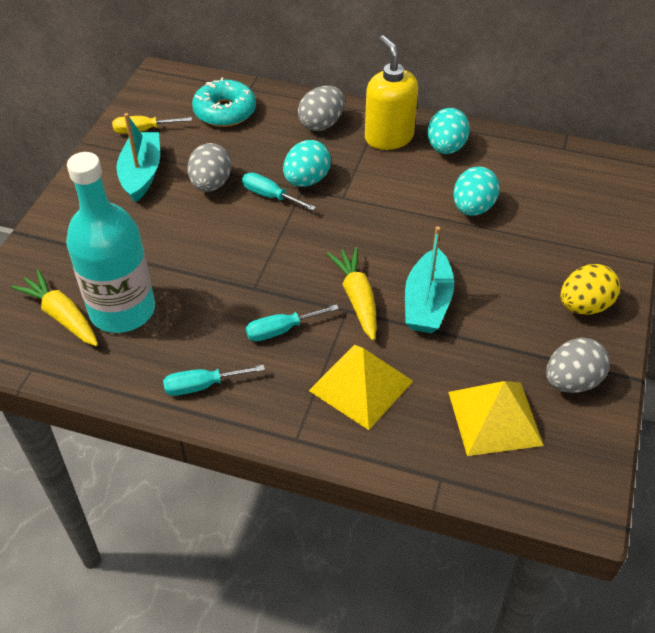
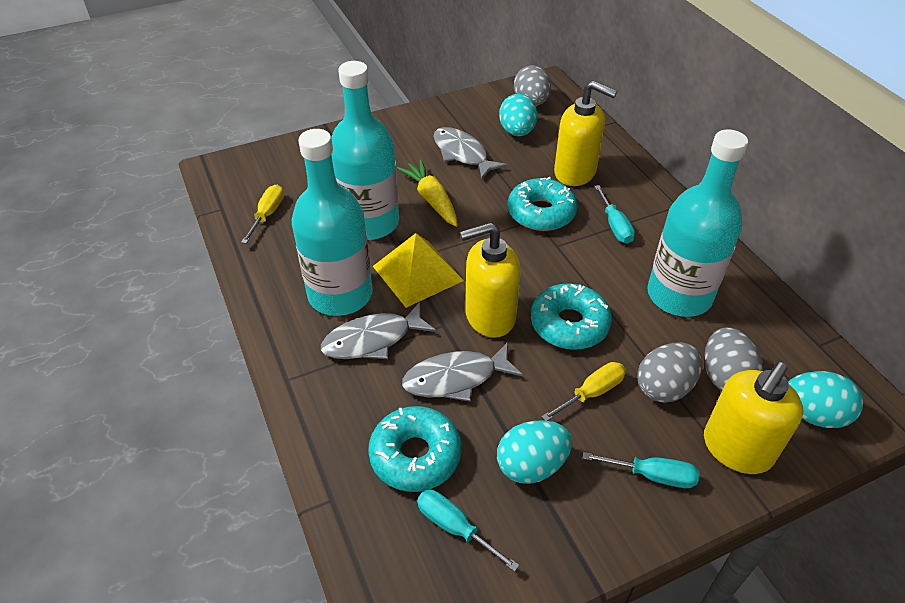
grey fish: 0 -> 3
turquoise boat: 2 -> 0
turquoise bottle: 1 -> 3
turquoise donut: 1 -> 3
yellow carrot: 2 -> 1
yellow egg: 1 -> 0
yellow pyramid: 2 -> 1
yellow screwdriver: 1 -> 2
yellow soap dispenser: 1 -> 3

